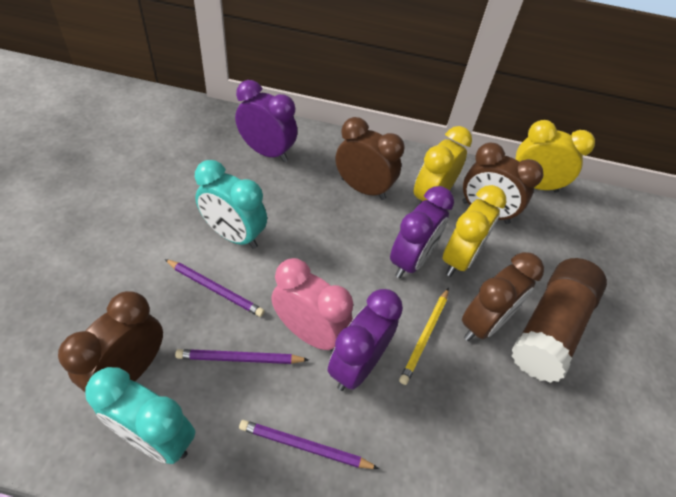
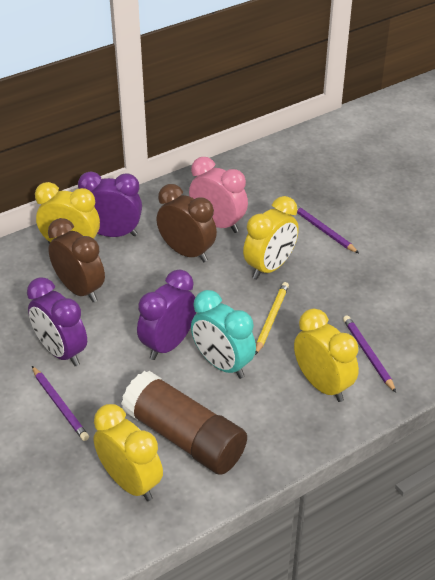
brown clock: 4 -> 2
turquoise clock: 2 -> 1
yellow clock: 3 -> 4

